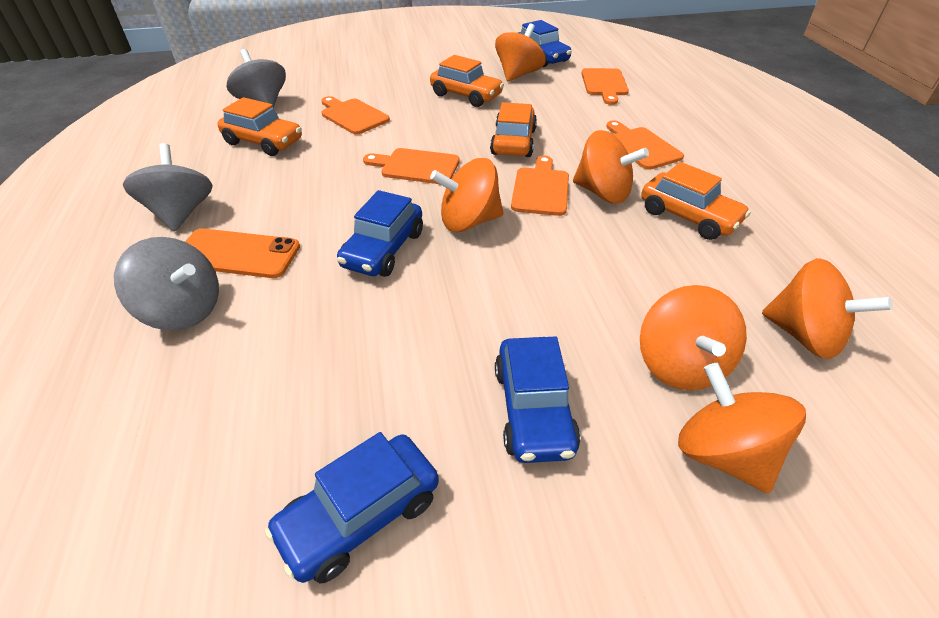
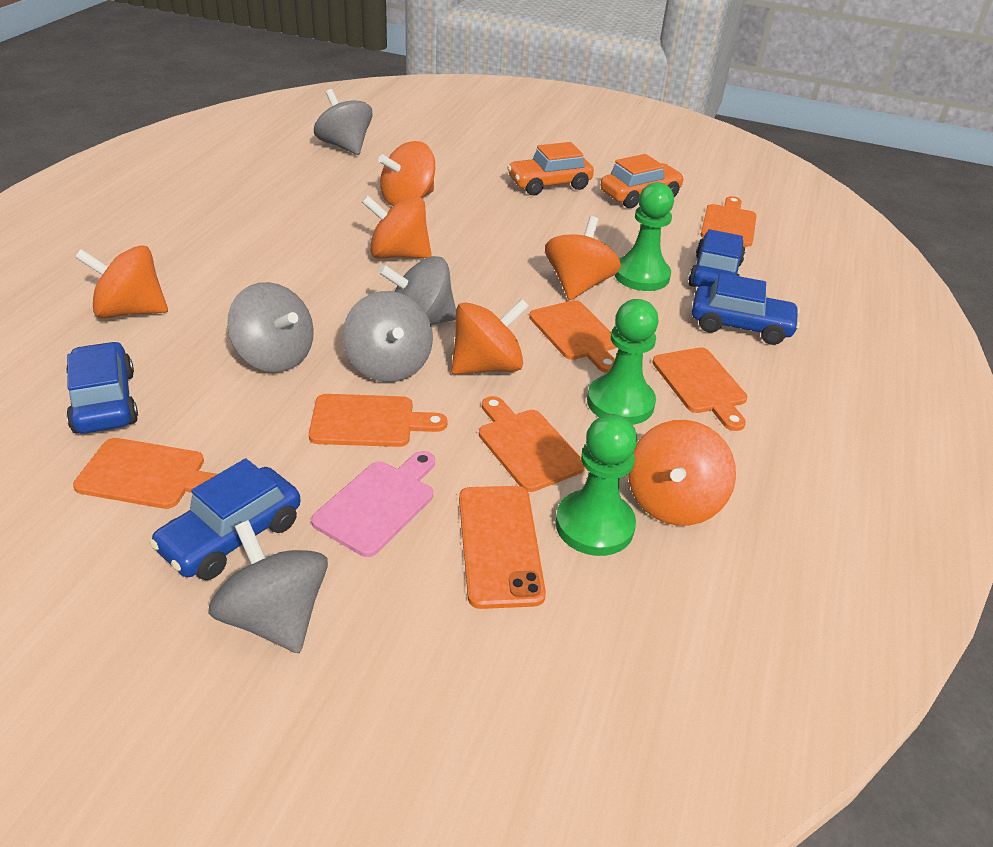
green pawn: 0 -> 3
grey spinning top: 3 -> 5
orange car: 4 -> 2
orange cutting board: 5 -> 6
pink cutting board: 0 -> 1

